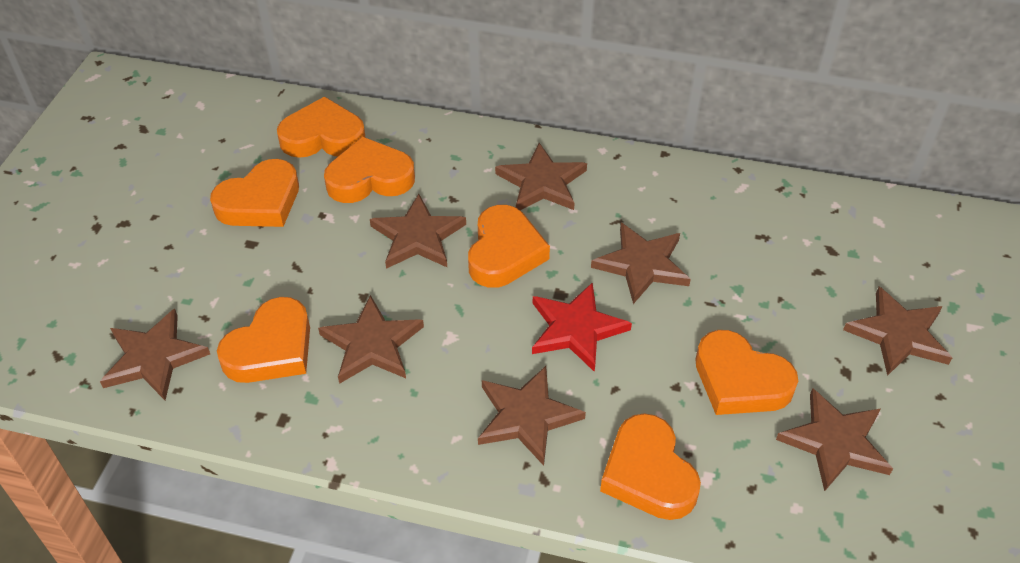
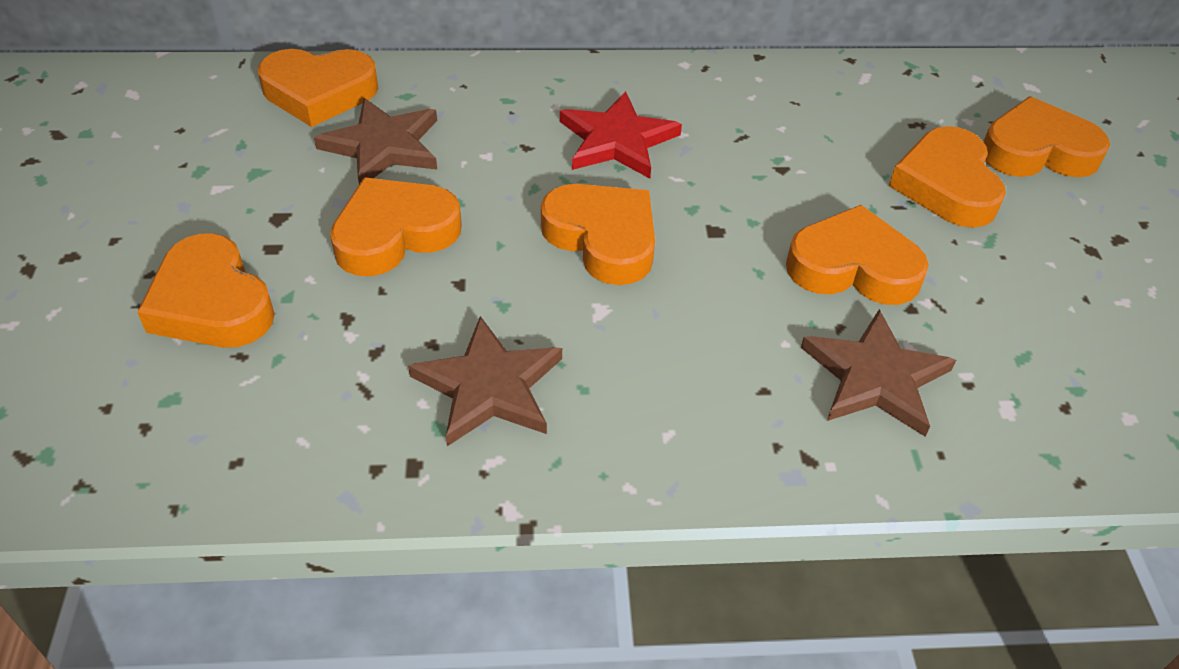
brown star: 8 -> 3

